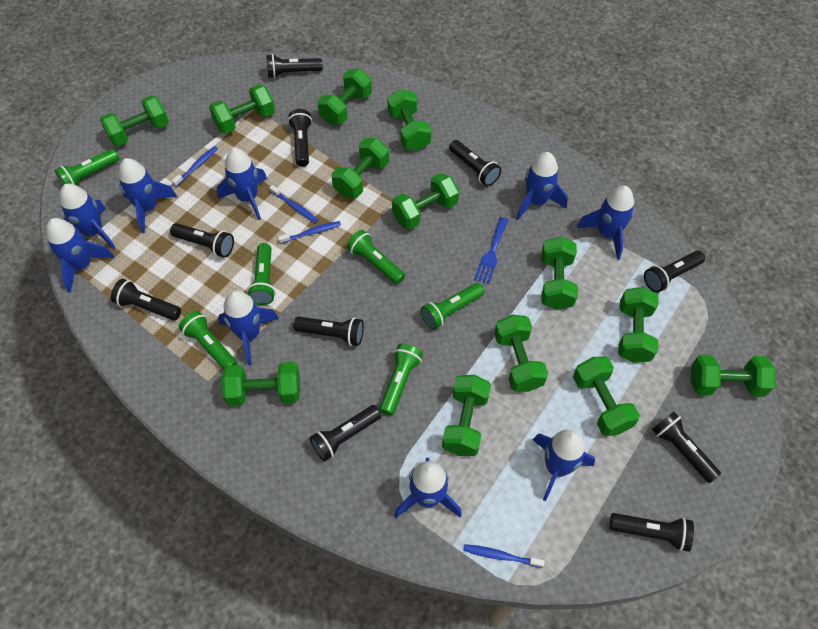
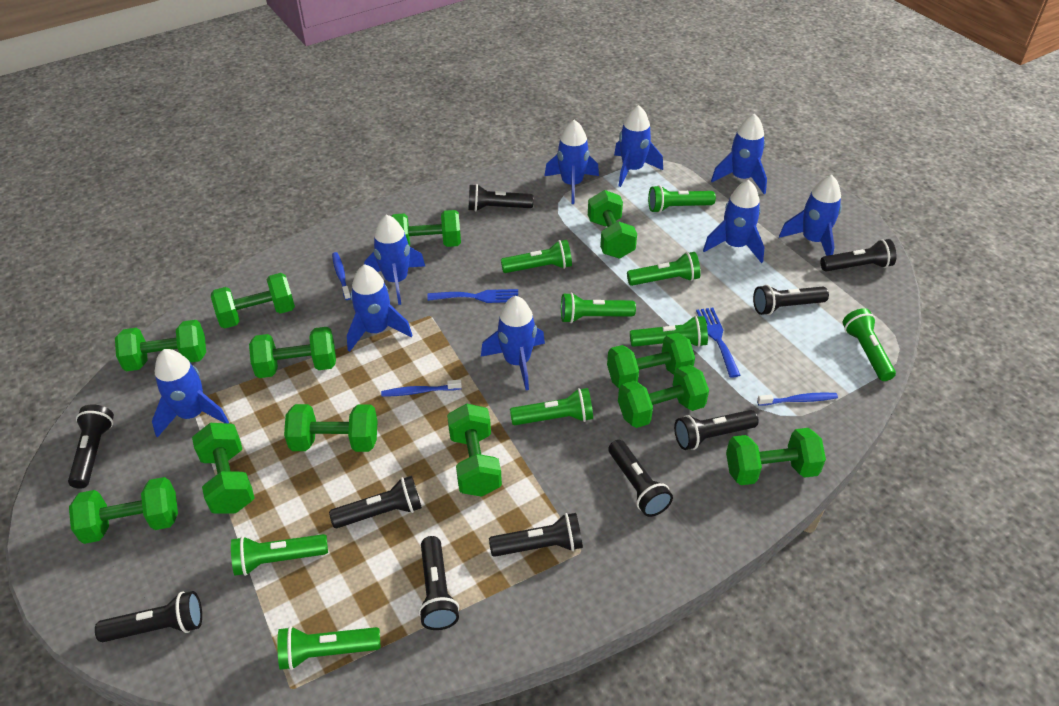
blue fork: 1 -> 2
blue toothbrush: 4 -> 3
green dumbbell: 13 -> 12
green flashlight: 6 -> 9

